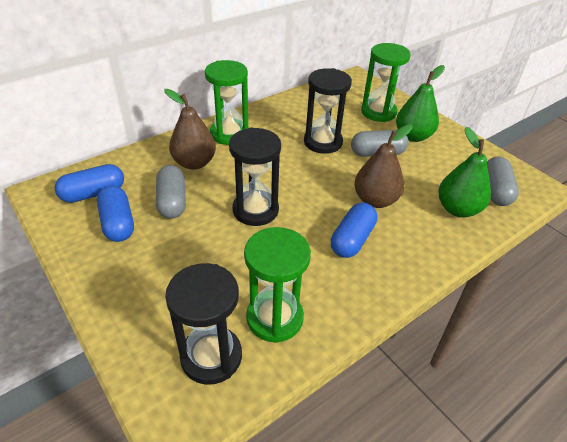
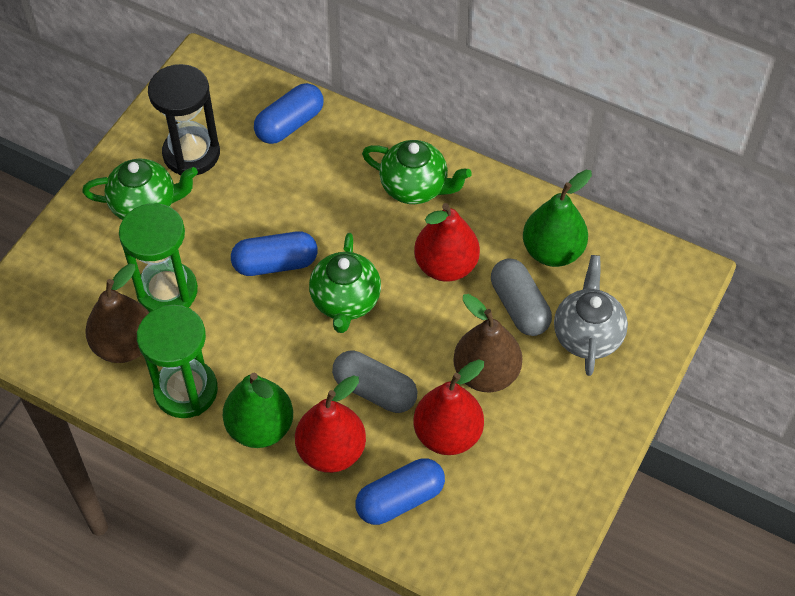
black hourglass: 3 -> 1
green hourglass: 3 -> 2
green teapot: 0 -> 3
grey capsule: 3 -> 2
grey teapot: 0 -> 1
red pear: 0 -> 3

